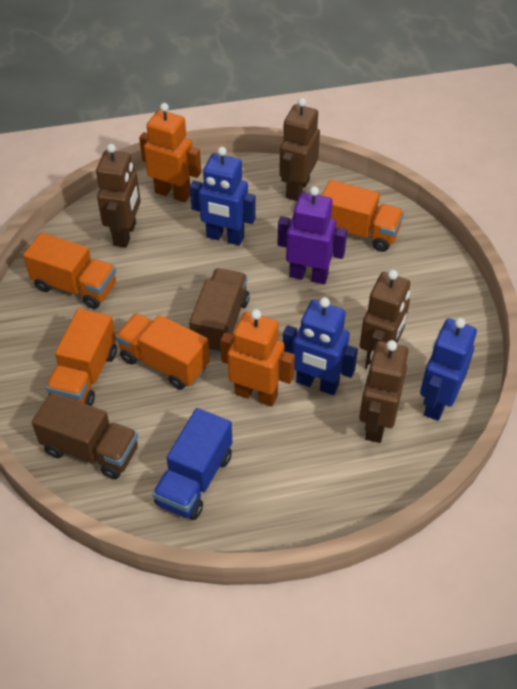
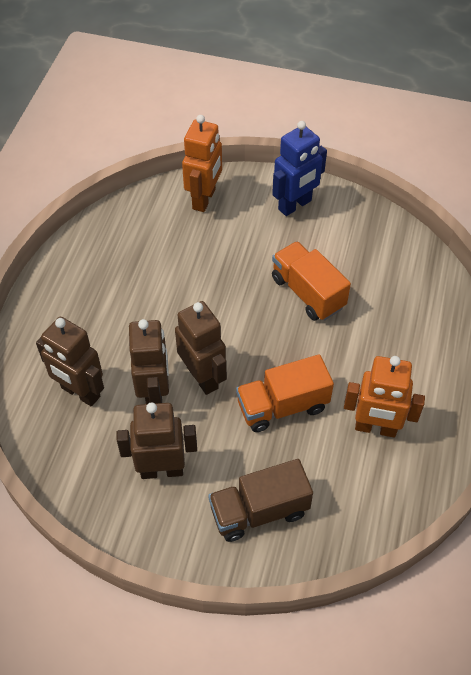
blue robot: 3 -> 1
blue truck: 1 -> 0
brown truck: 2 -> 1
orange truck: 4 -> 2
purple robot: 1 -> 0

